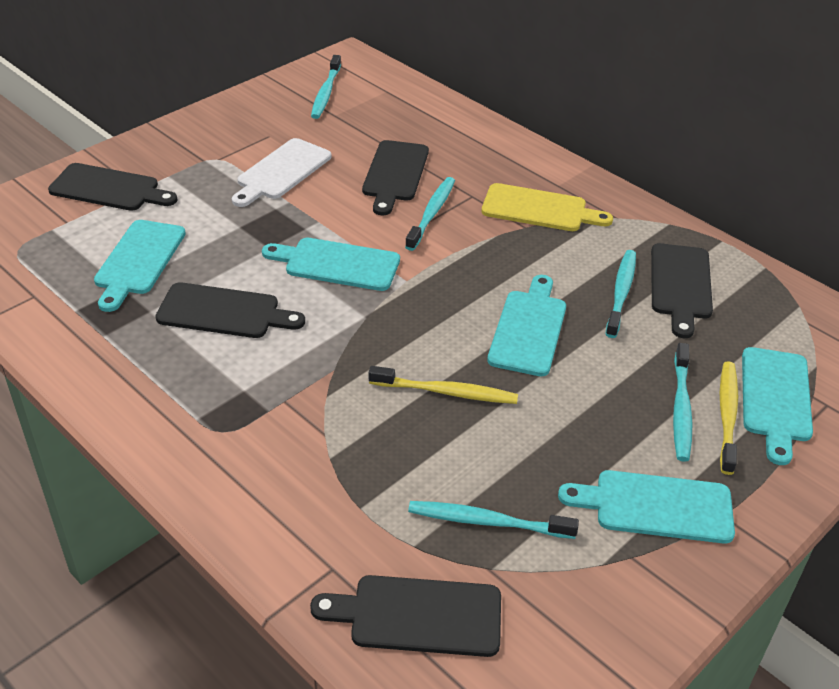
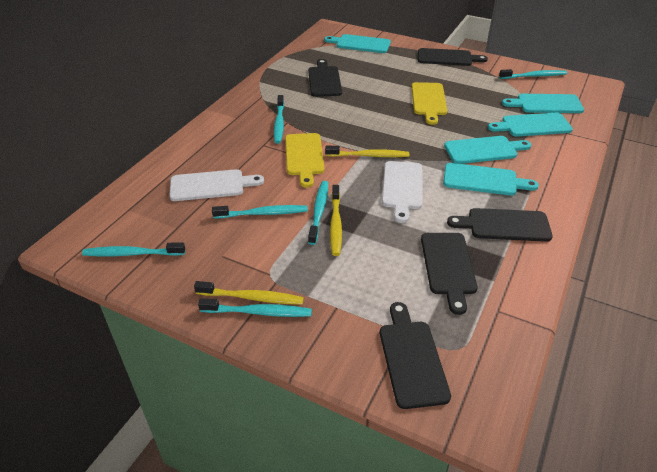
turquoise toothbrush: 5 -> 6
white cutting board: 1 -> 2
yellow cutting board: 1 -> 2
yellow toothbrush: 2 -> 3

